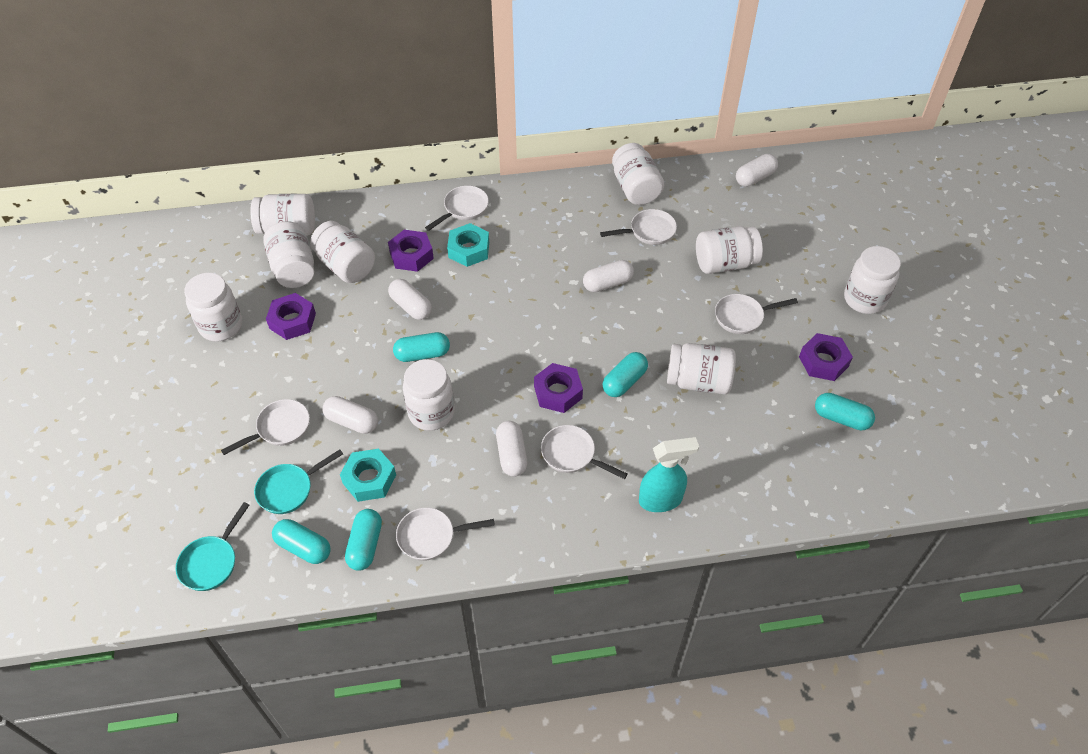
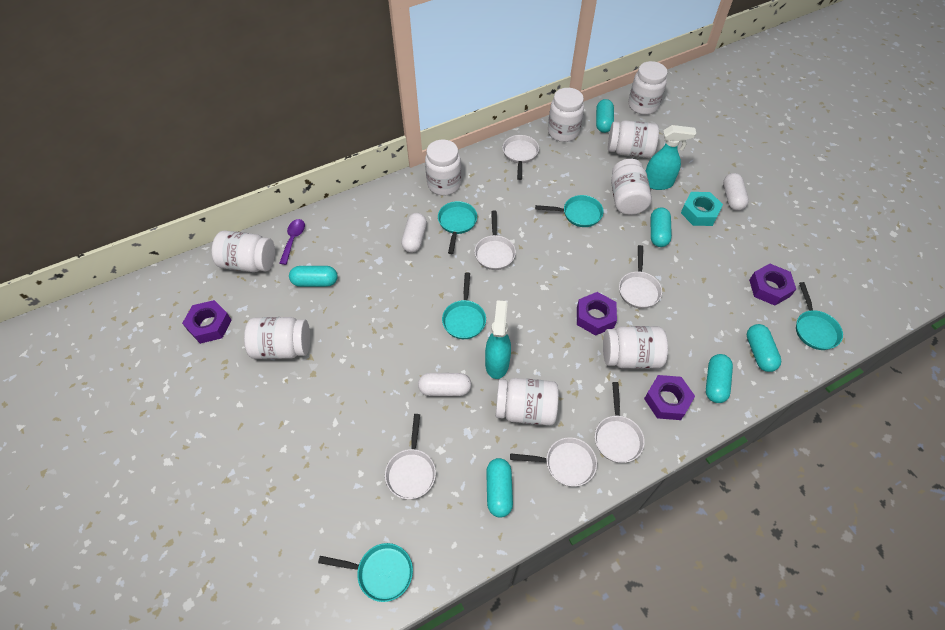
purple spoon: 0 -> 1
turquoise capsule: 5 -> 6
turquoise nut: 2 -> 1
turquoise pan: 2 -> 5
turquoise spray bottle: 1 -> 2
white capsule: 5 -> 3

